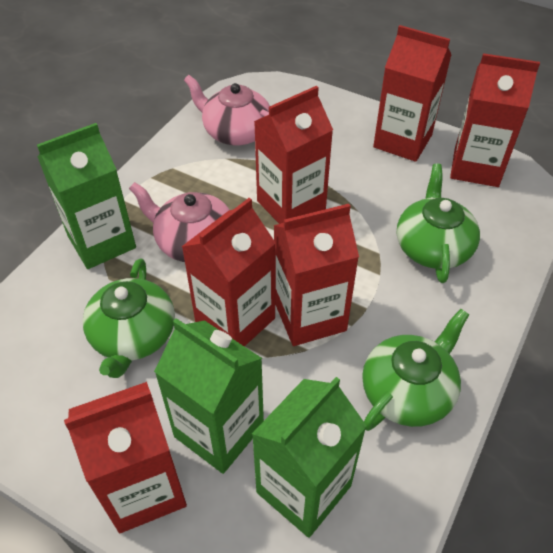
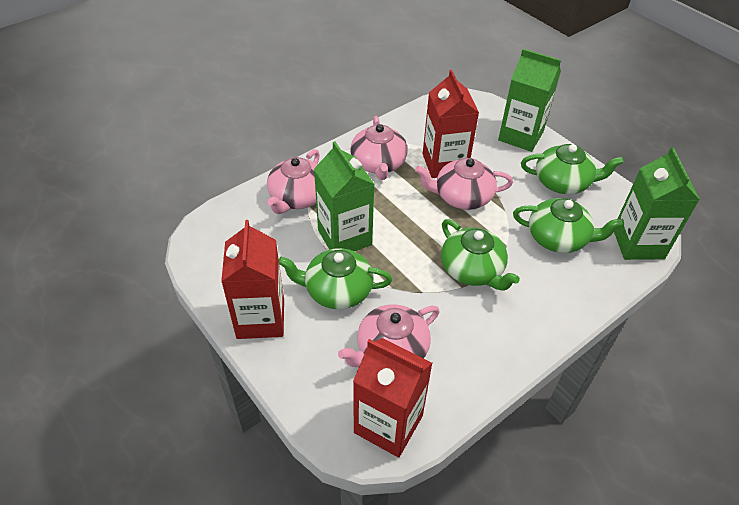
green teapot: 3 -> 4
pink teapot: 2 -> 4
red carton: 6 -> 3

